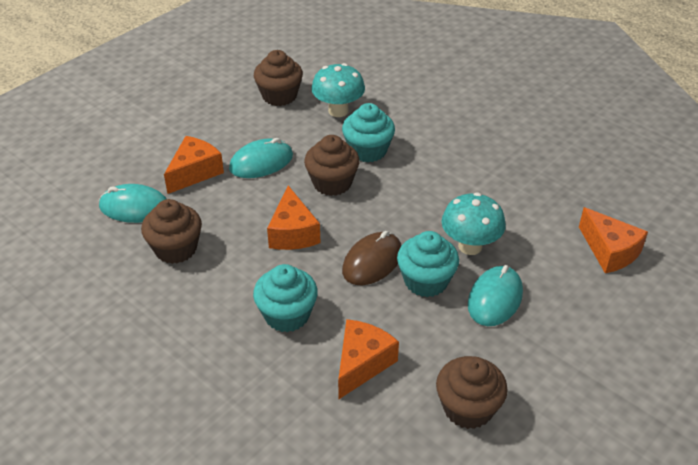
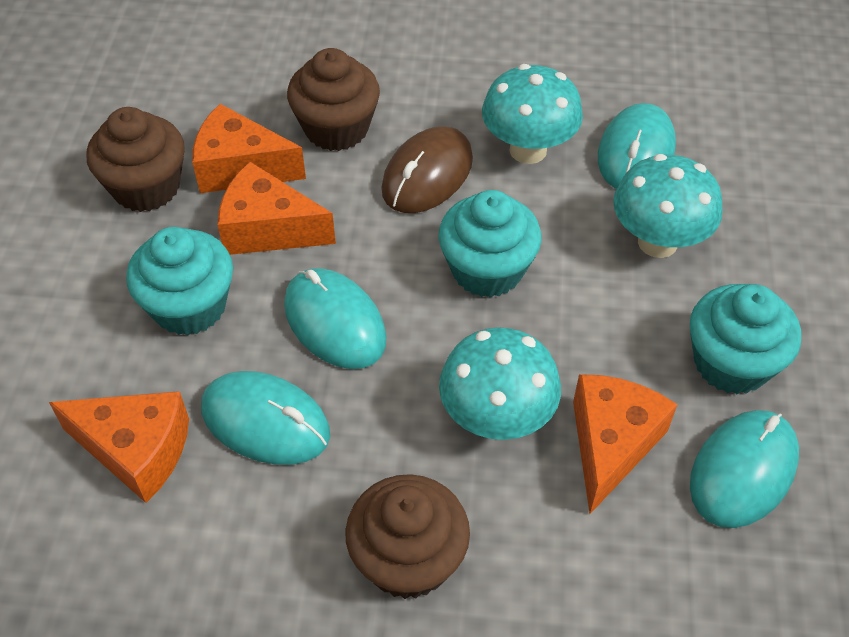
brown cupcake: 4 -> 3
turquoise mouse: 3 -> 4
turquoise mushroom: 2 -> 3

